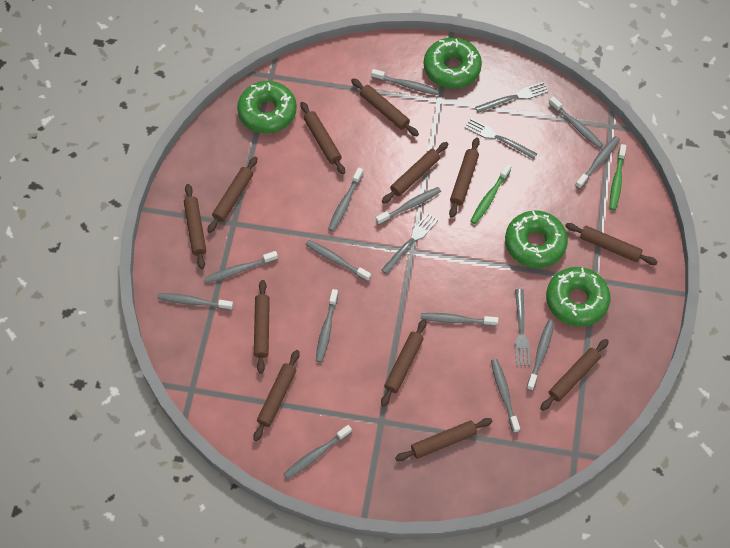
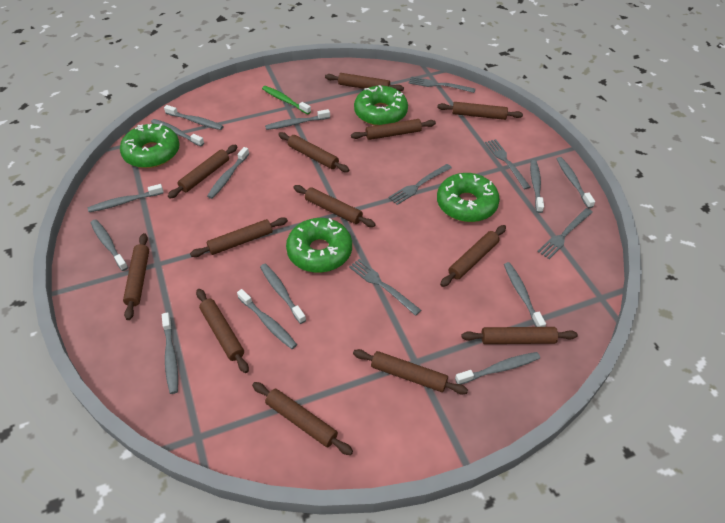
brown rolling pin: 12 -> 13
green toothbrush: 2 -> 1
grey fork: 4 -> 5

